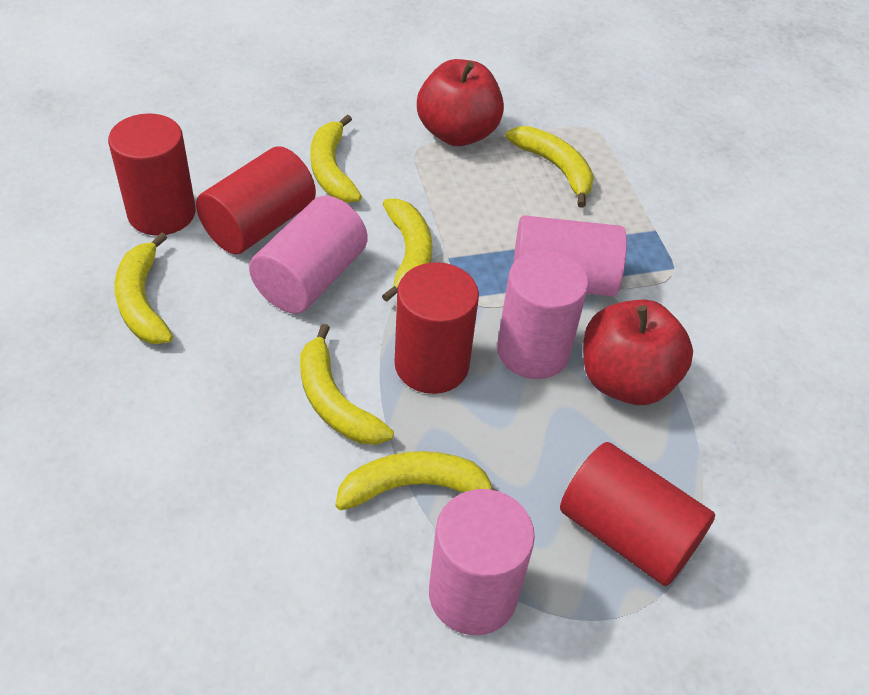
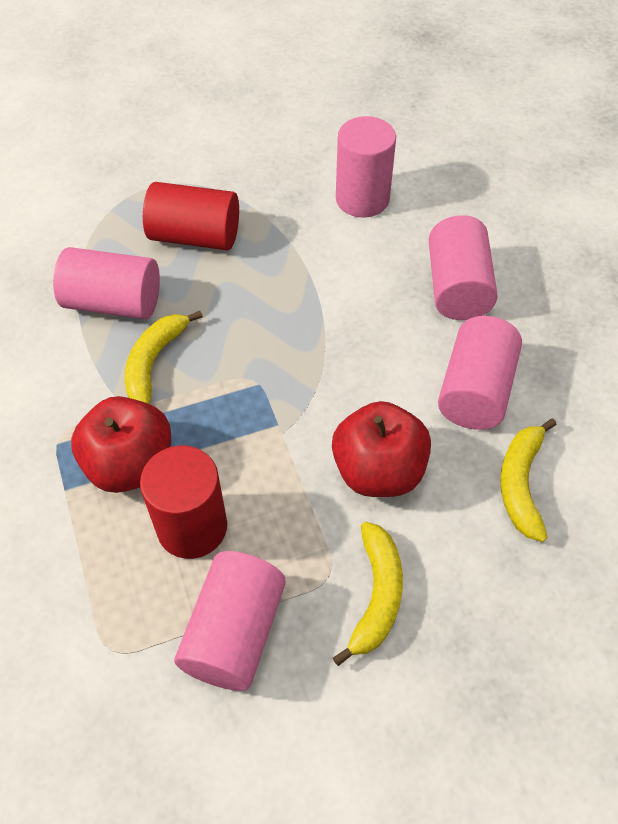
pink cylinder: 4 -> 5
red cylinder: 4 -> 2
yellow banana: 6 -> 3

